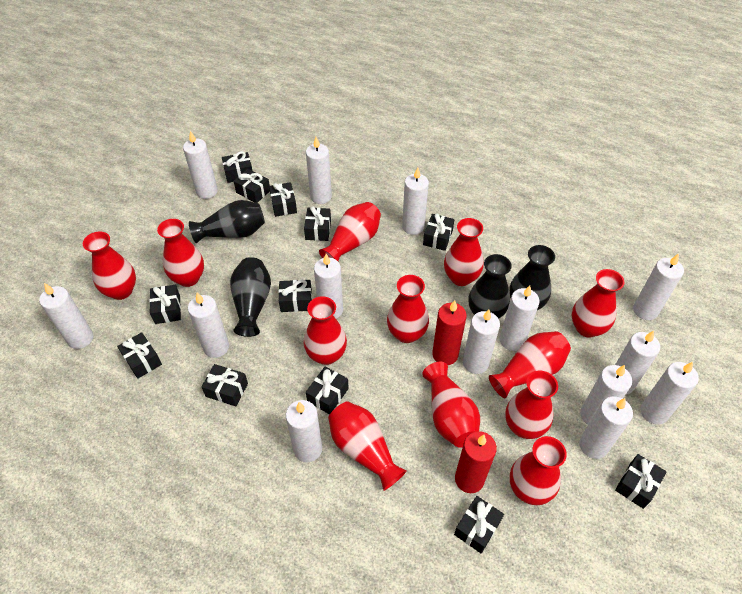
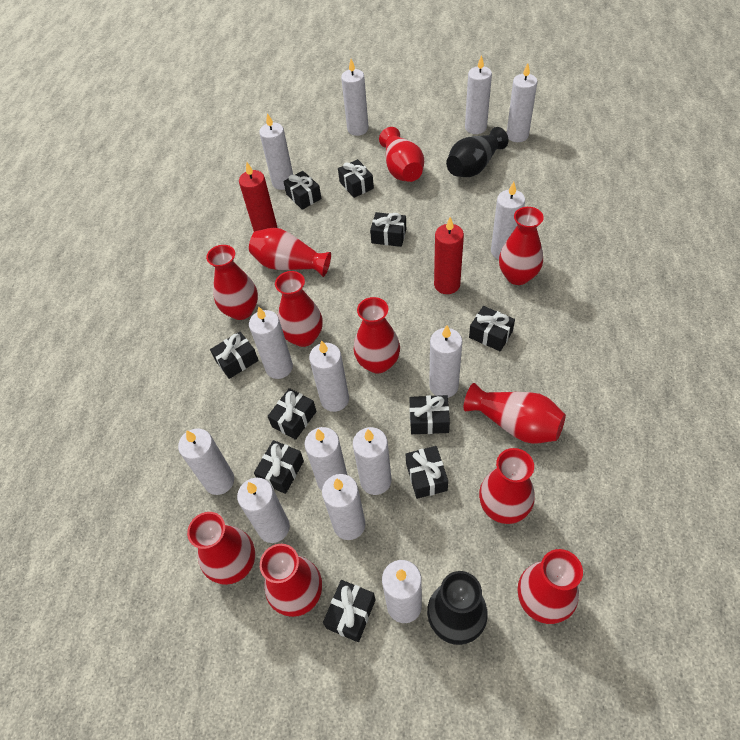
black gift: 12 -> 10
black vase: 4 -> 2
red vase: 12 -> 11

